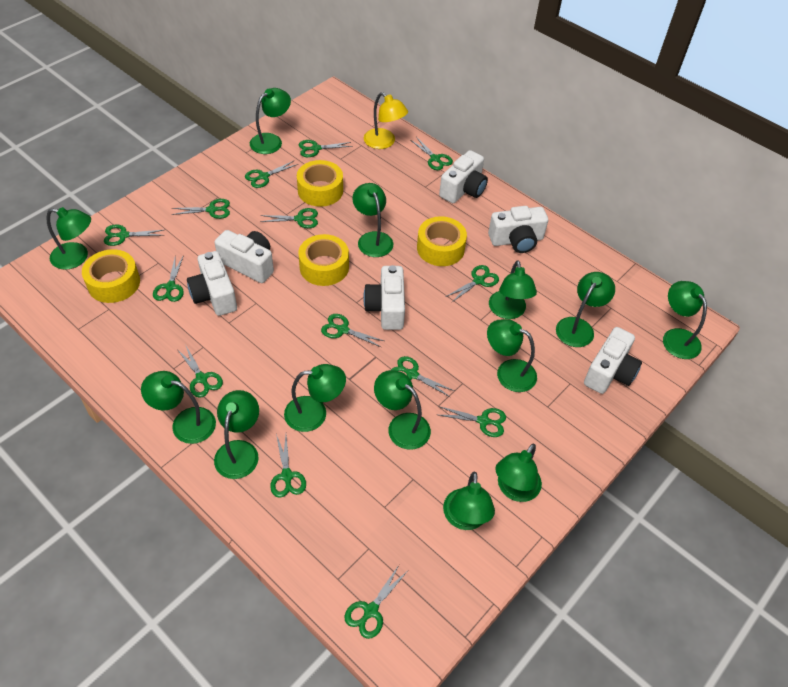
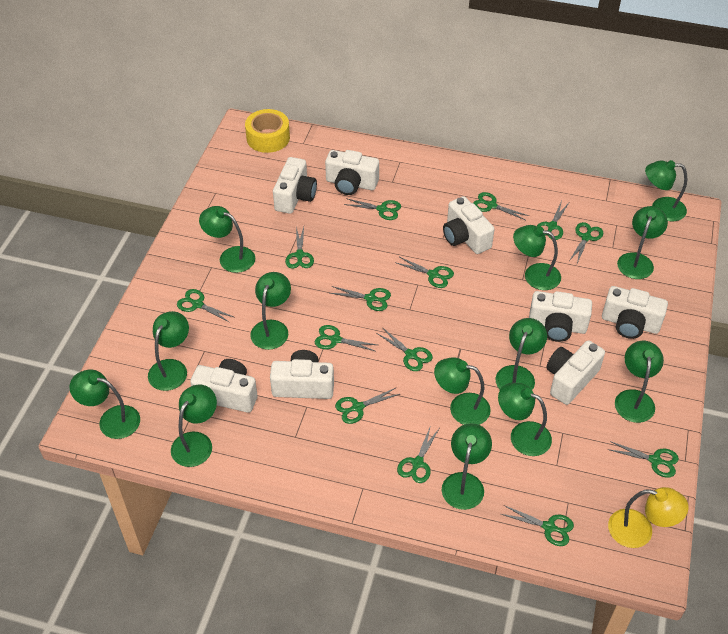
white camera: 6 -> 8
yellow tape: 4 -> 1

